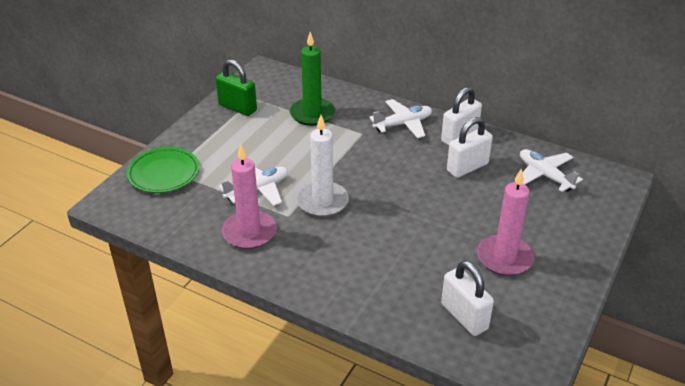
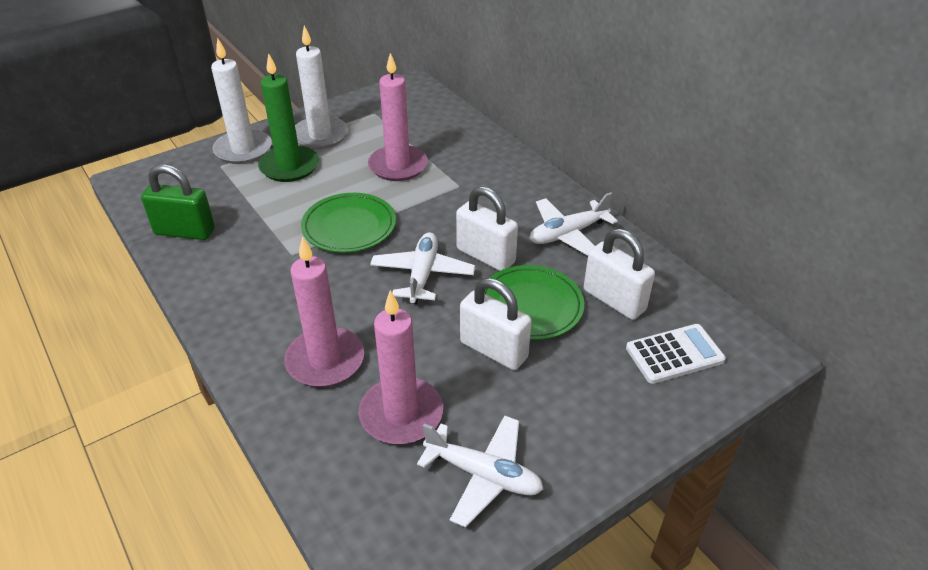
green plate: 1 -> 2
pink candle: 2 -> 3
white calculator: 0 -> 1
white candle: 1 -> 2

